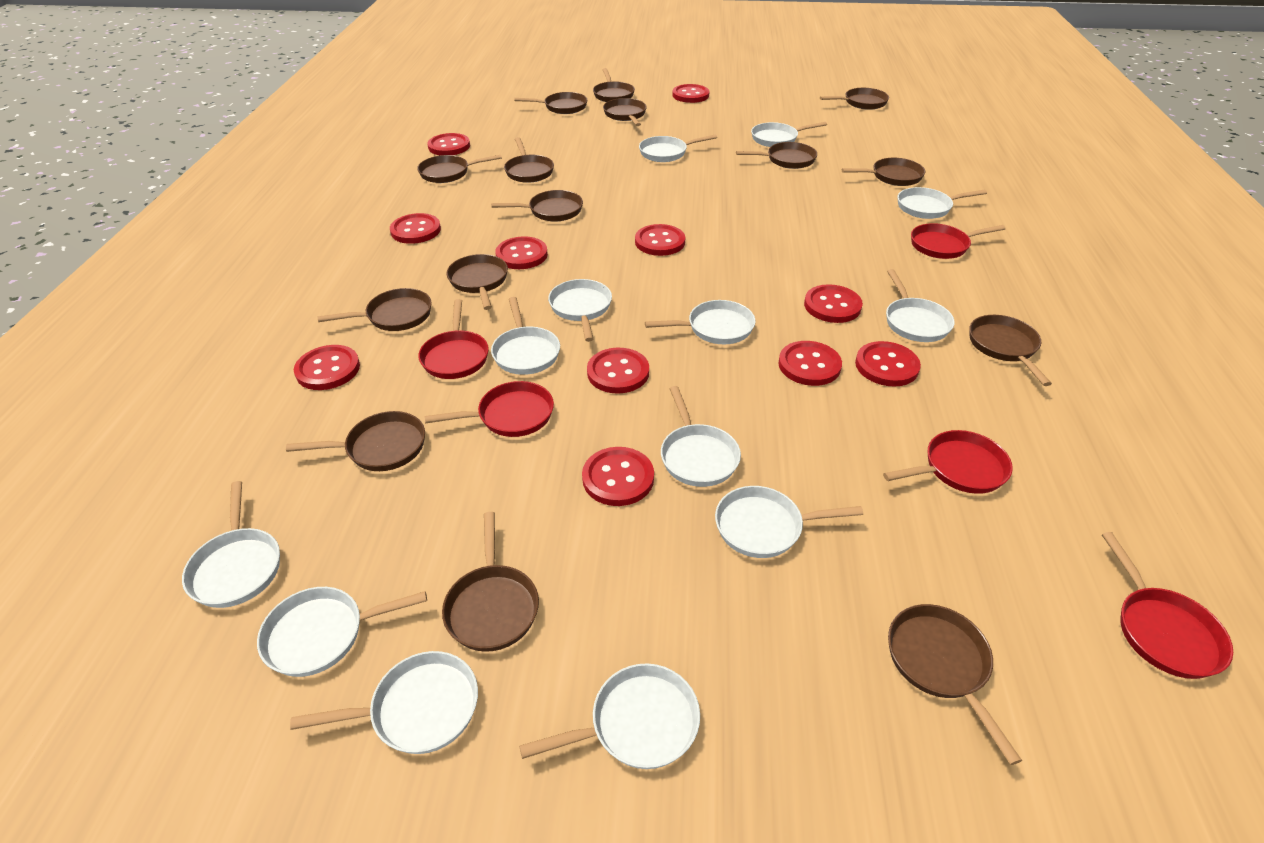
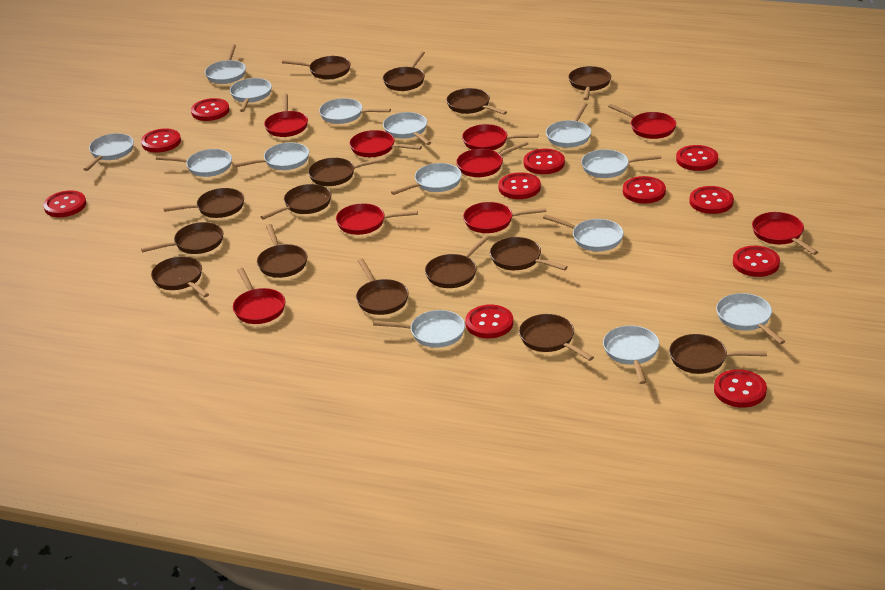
red pan: 5 -> 9
white pan: 13 -> 14

